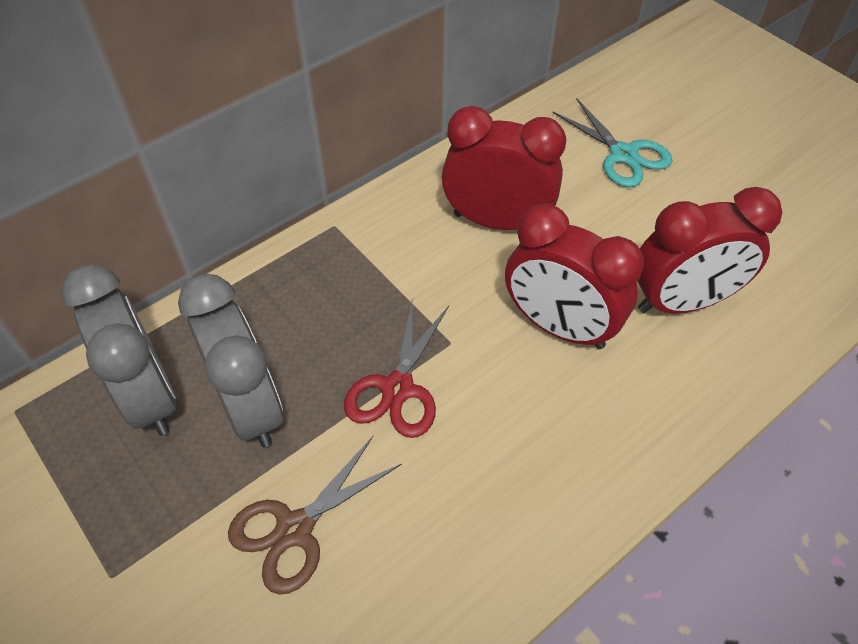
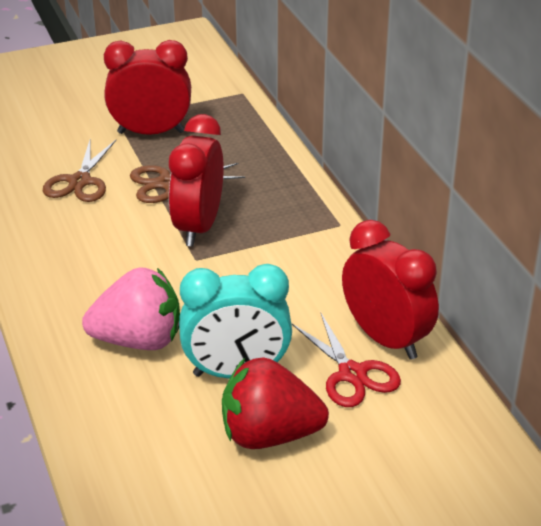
brown scissors: 1 -> 2
grey clock: 2 -> 0
pink strawberry: 0 -> 1
red strawberry: 0 -> 1
turquoise clock: 0 -> 1
turquoise scissors: 1 -> 0

